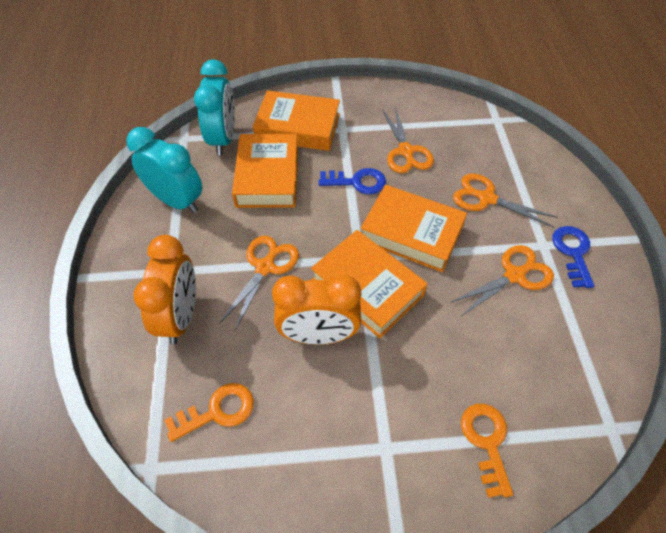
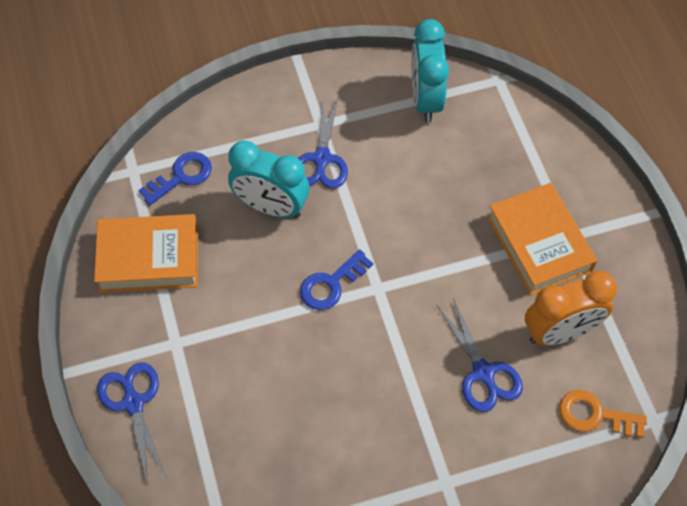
blue scissors: 0 -> 3
orange book: 4 -> 2
orange clock: 2 -> 1
orange key: 2 -> 1
orange scissors: 4 -> 0

